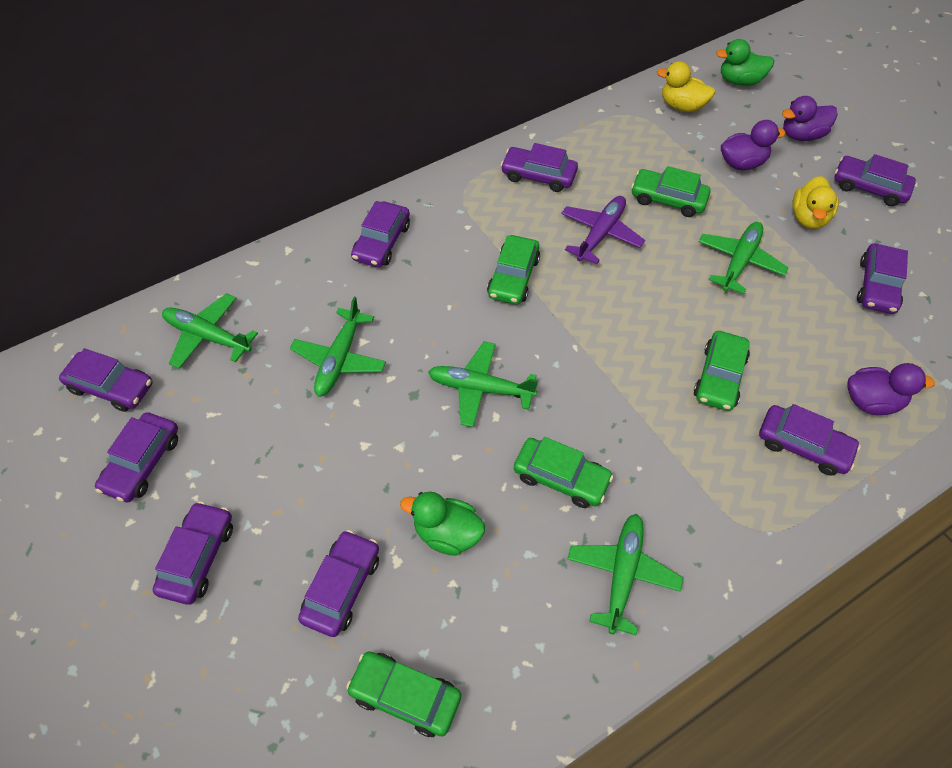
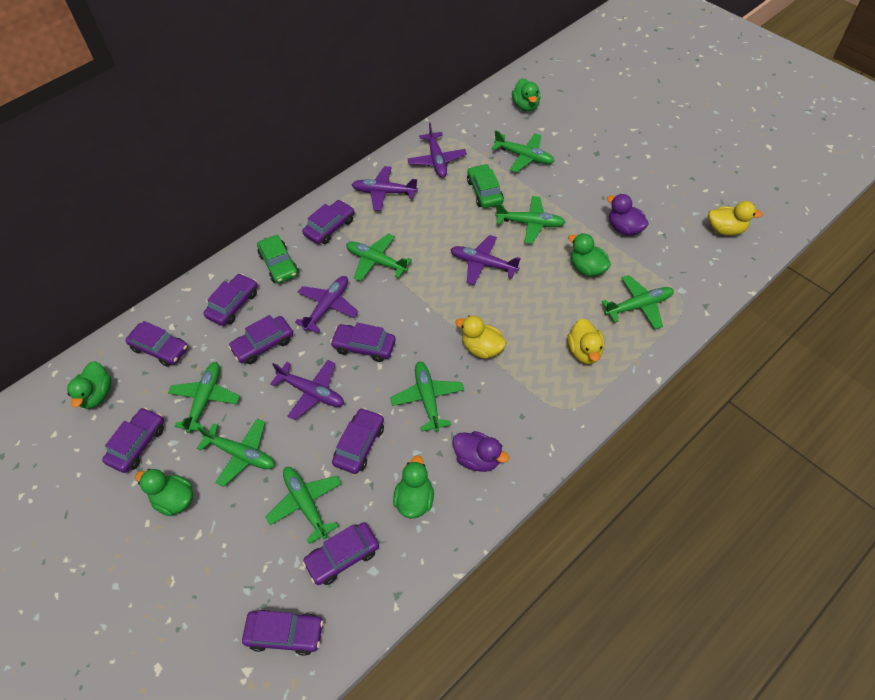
green car: 5 -> 2
green duck: 2 -> 5
green plane: 5 -> 8
purple duck: 3 -> 2
purple plane: 1 -> 5
yellow duck: 2 -> 3

